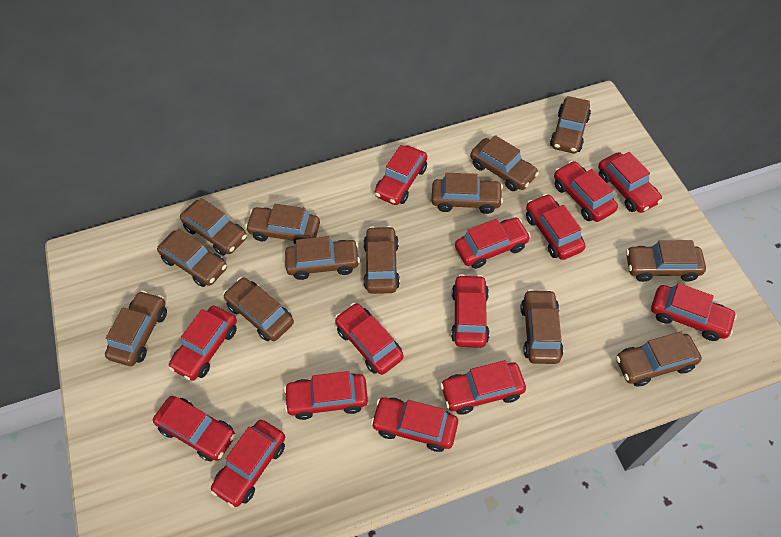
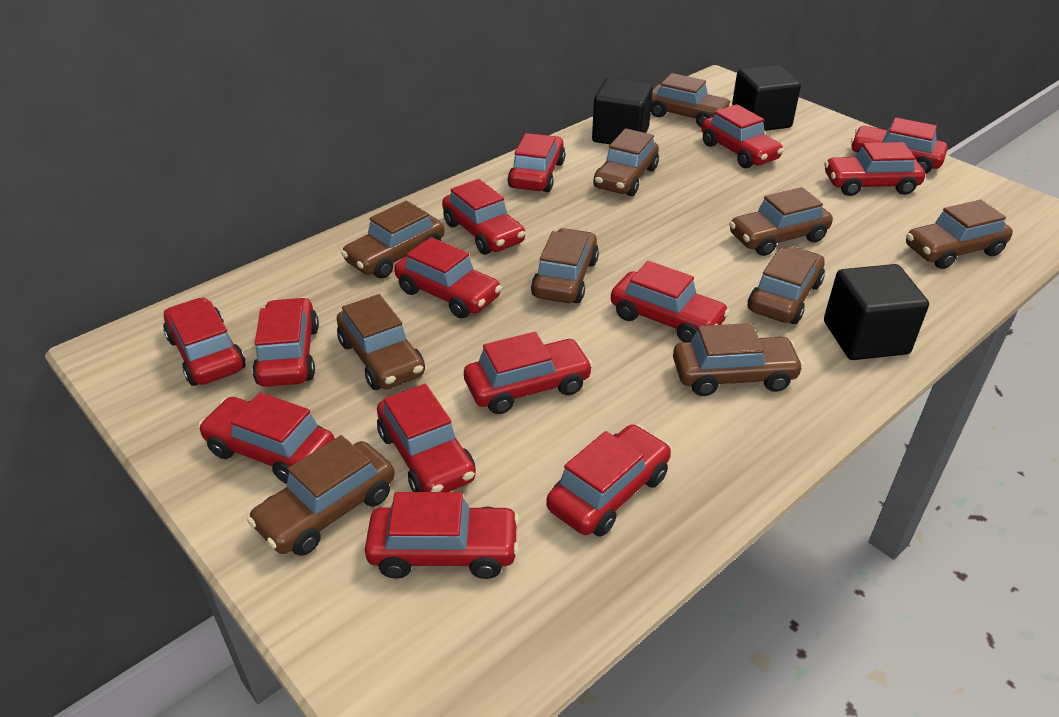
black cube: 0 -> 3
brown car: 13 -> 10

